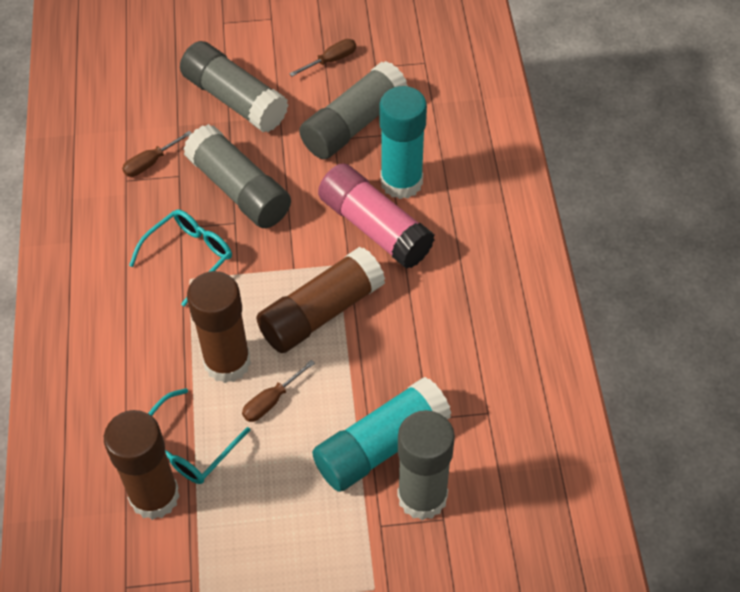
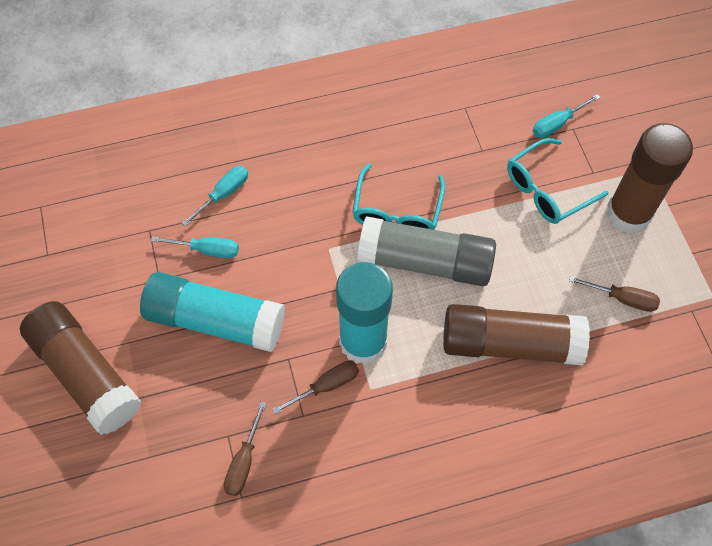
grey glue stick: 4 -> 1
pink glue stick: 1 -> 0
turquoise screwdriver: 0 -> 3

